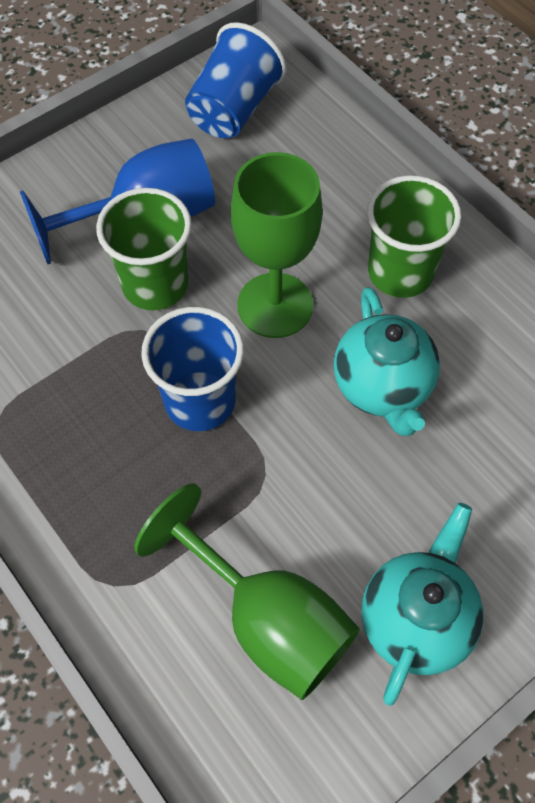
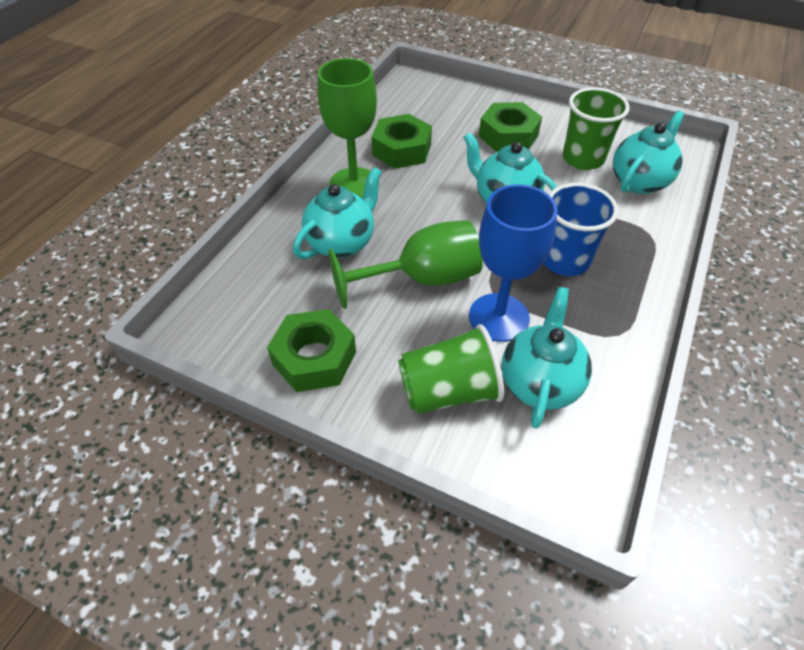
blue cup: 2 -> 1
green nut: 0 -> 3
turquoise teapot: 2 -> 4

